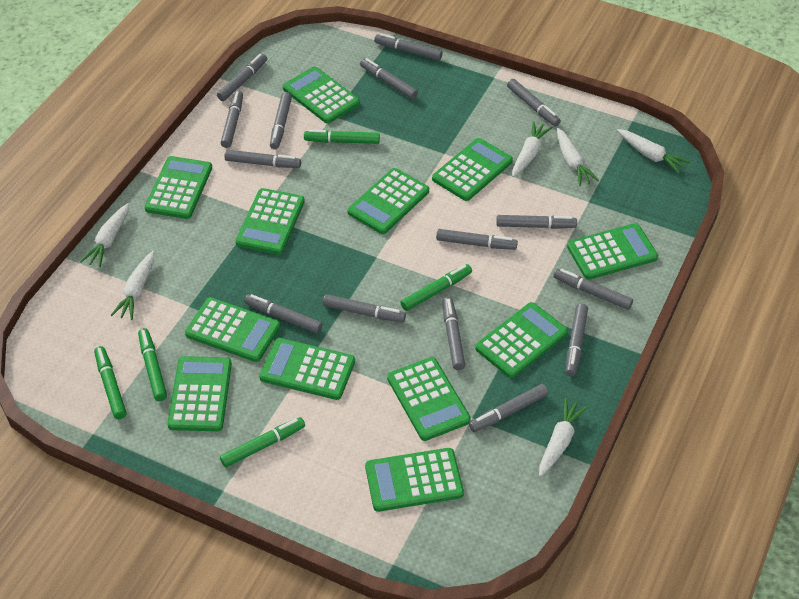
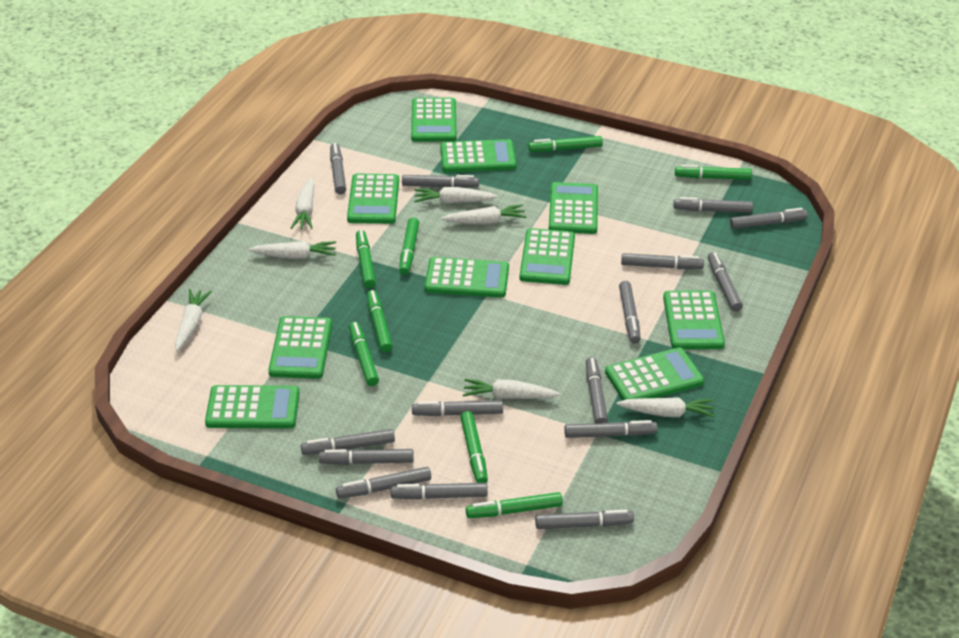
green calculator: 12 -> 10
green marker: 5 -> 8
white carrot: 6 -> 7

